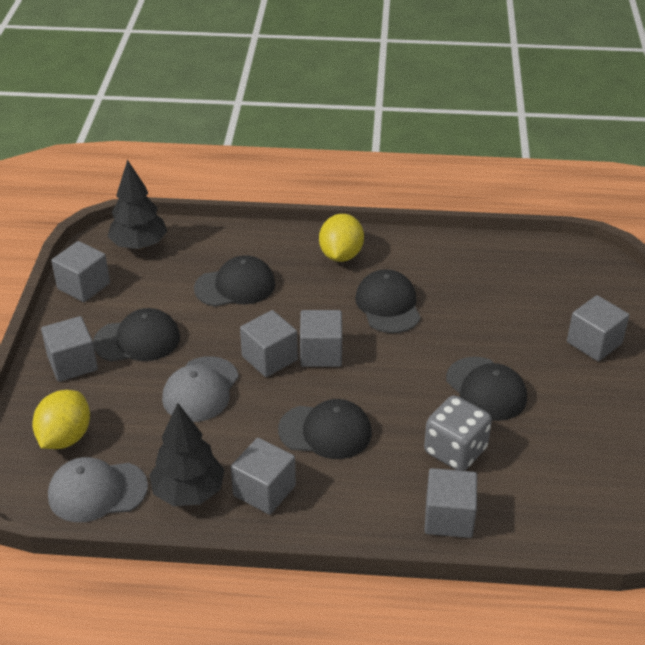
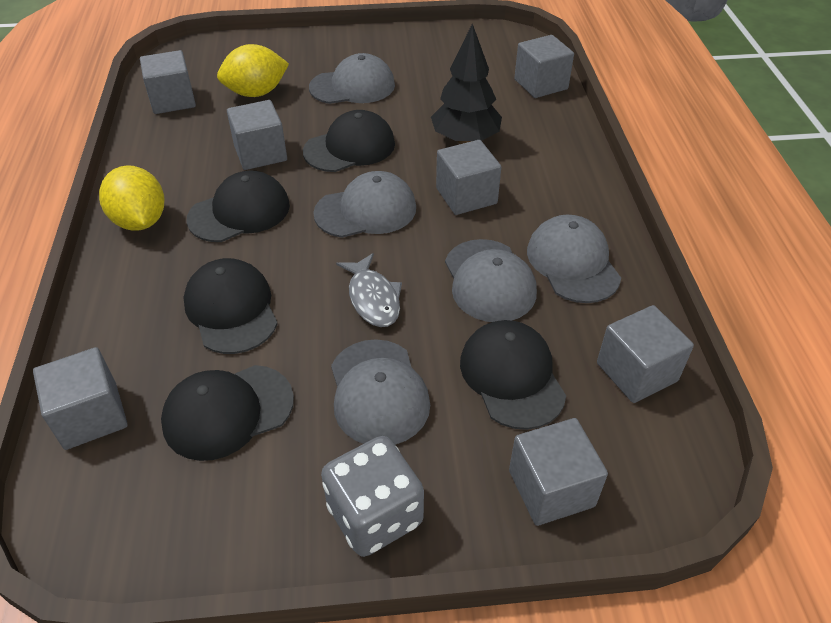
black tree: 2 -> 1
grey cap: 2 -> 5
grey fish: 0 -> 1

